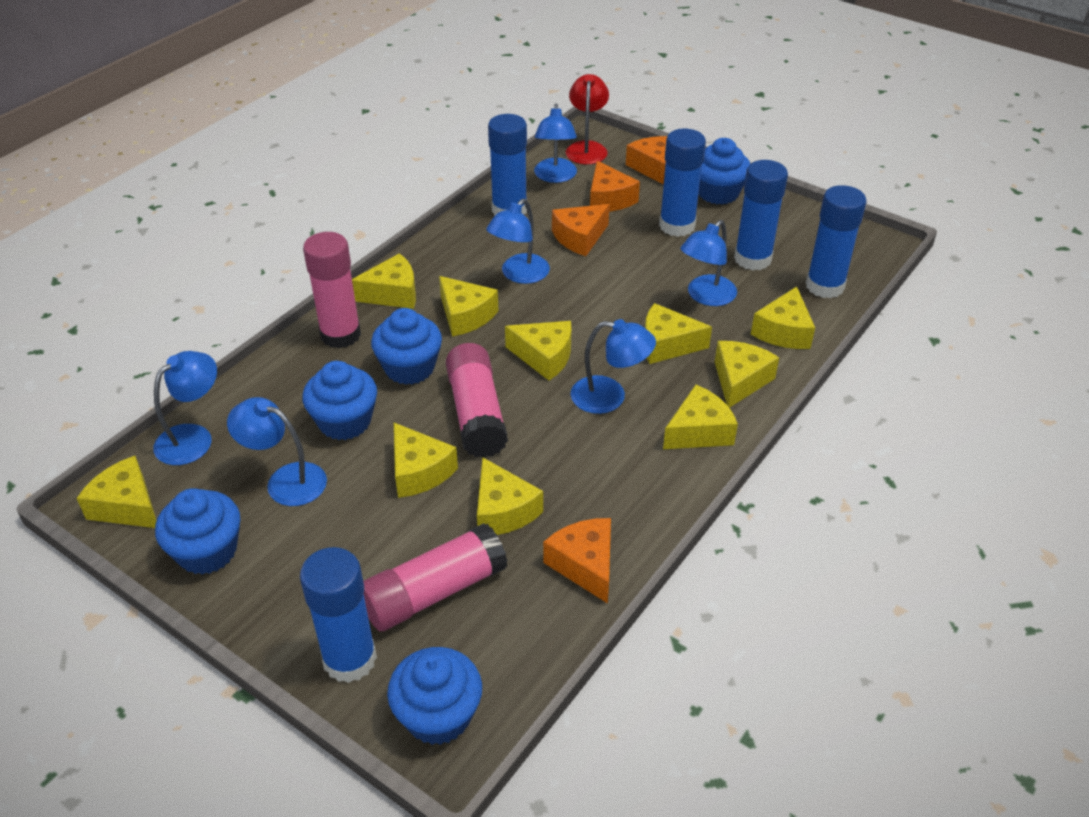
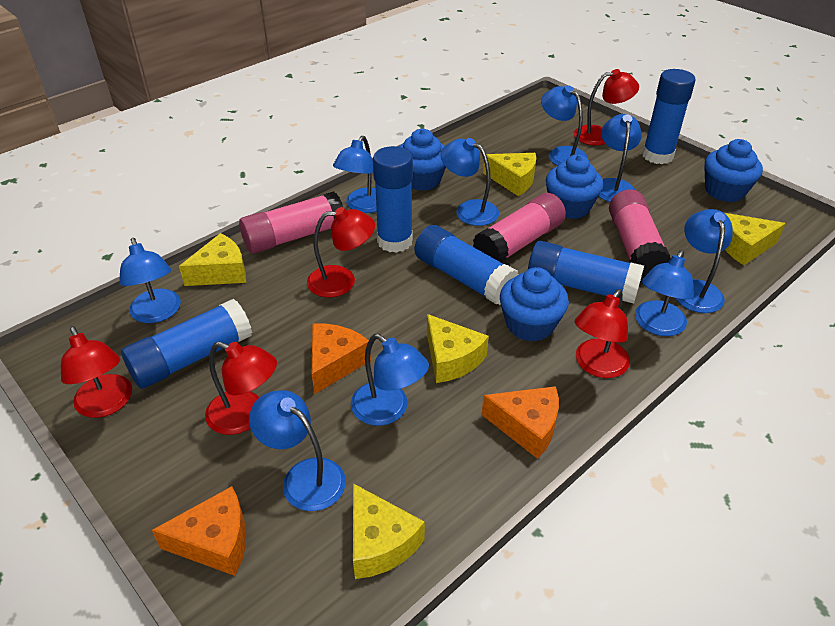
blue cupcake: 5 -> 4
blue lamp: 6 -> 9
orange cheese: 4 -> 3
red lamp: 1 -> 5
yellow cheese: 10 -> 5

